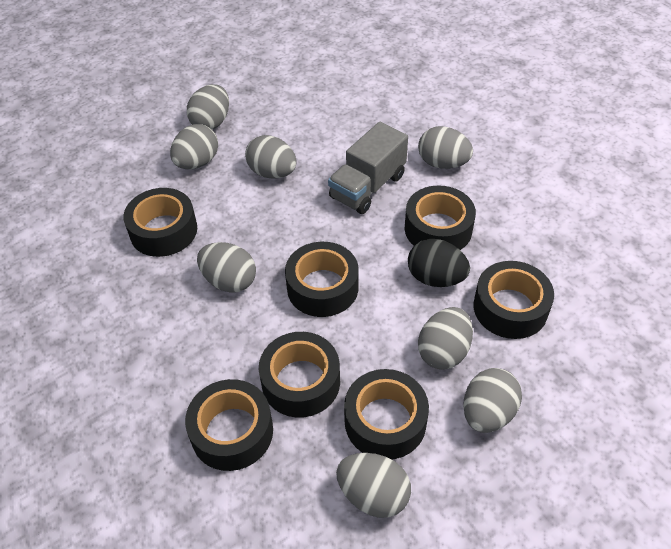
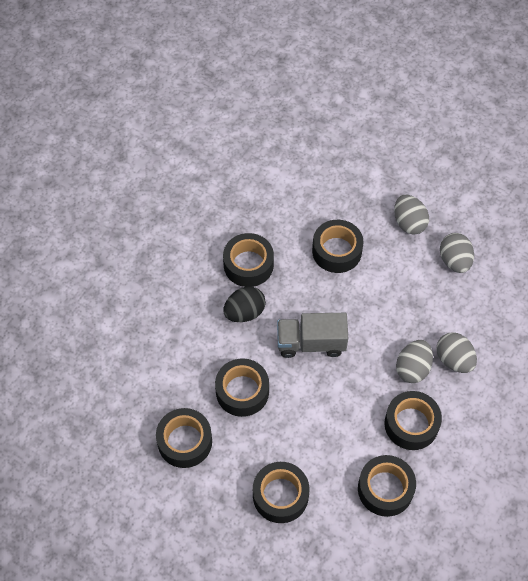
grey egg: 8 -> 4

